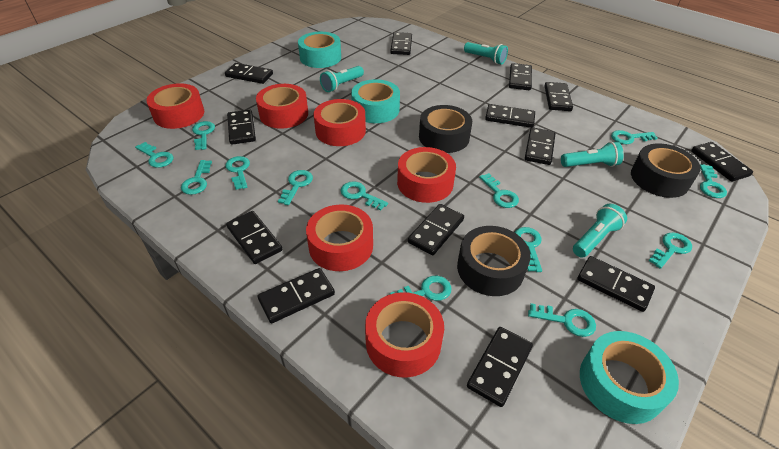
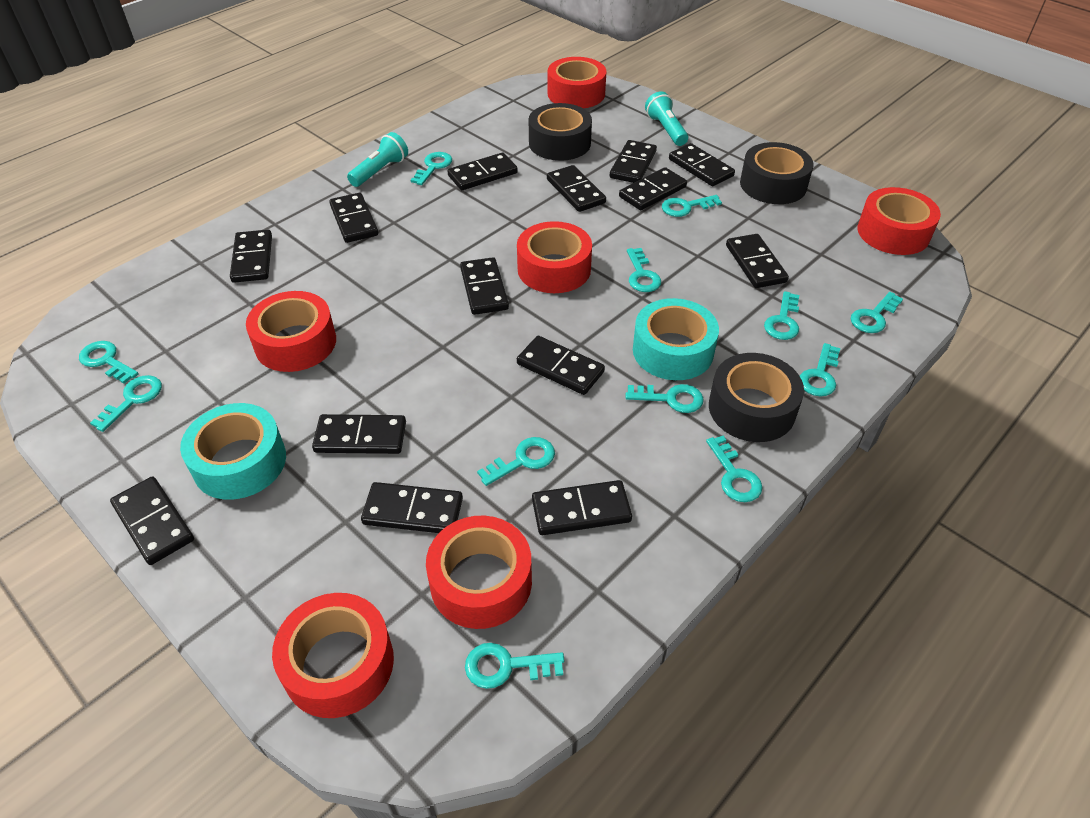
black domino: 13 -> 14
turquoise flashlight: 4 -> 2
turquoise key: 13 -> 12
turquoise tape: 3 -> 2

